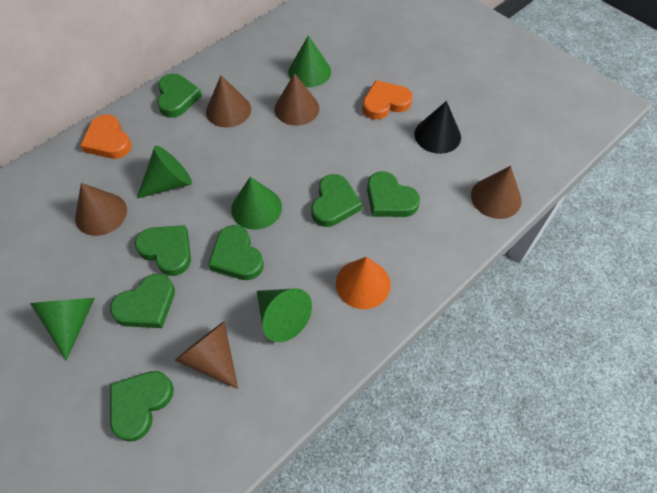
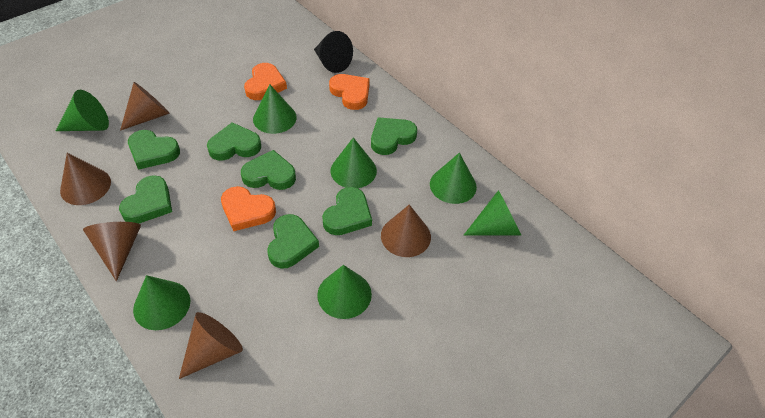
green cone: 5 -> 7
orange cone: 1 -> 0
orange heart: 2 -> 3

